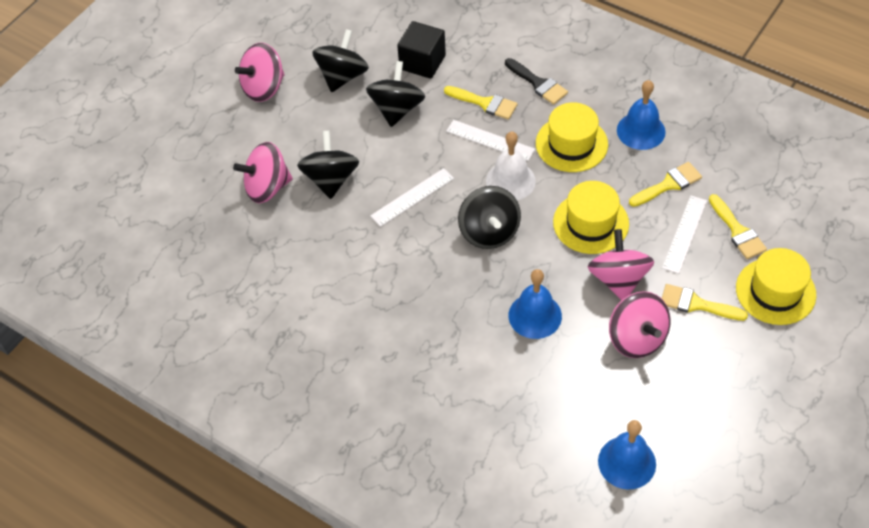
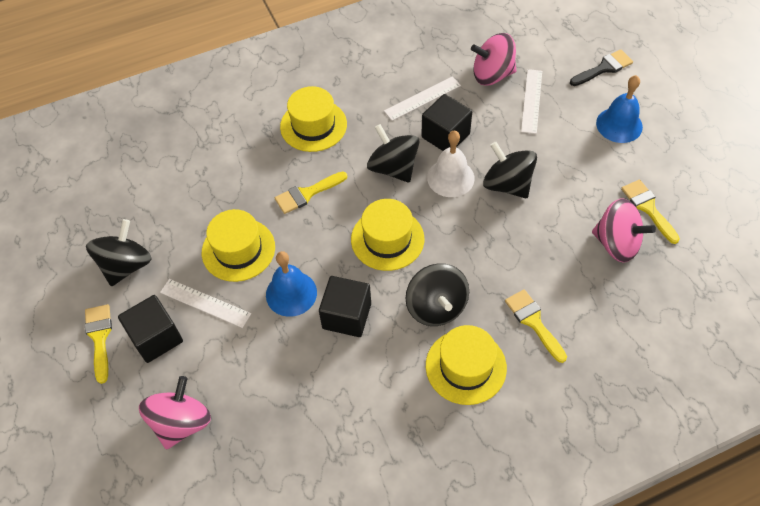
black cube: 1 -> 3
blue bell: 3 -> 2
pink spinning top: 4 -> 3
yellow hat: 3 -> 4

